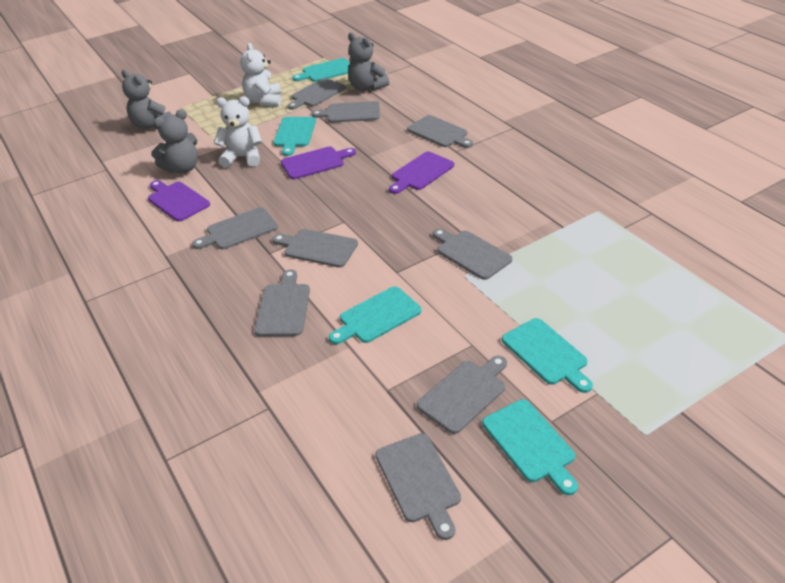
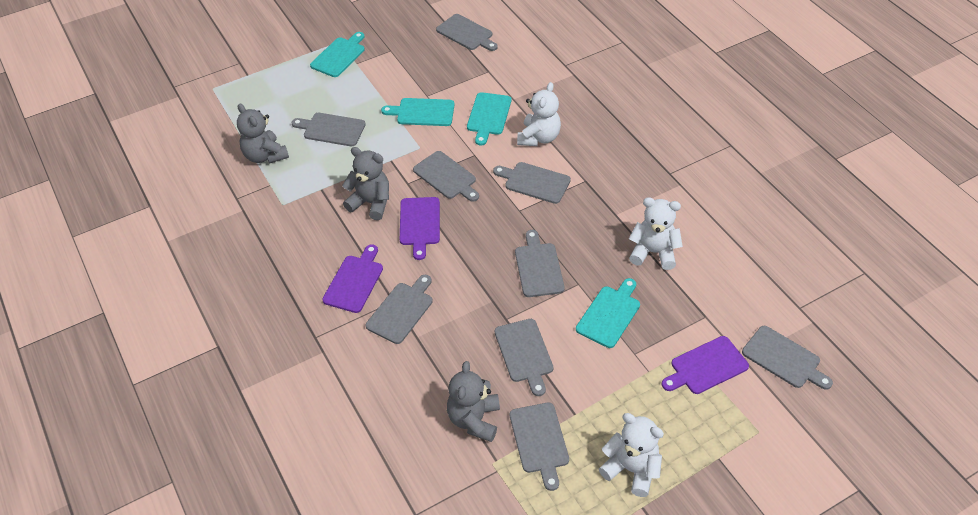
turquoise cutting board: 5 -> 4
white teddy bear: 2 -> 3

